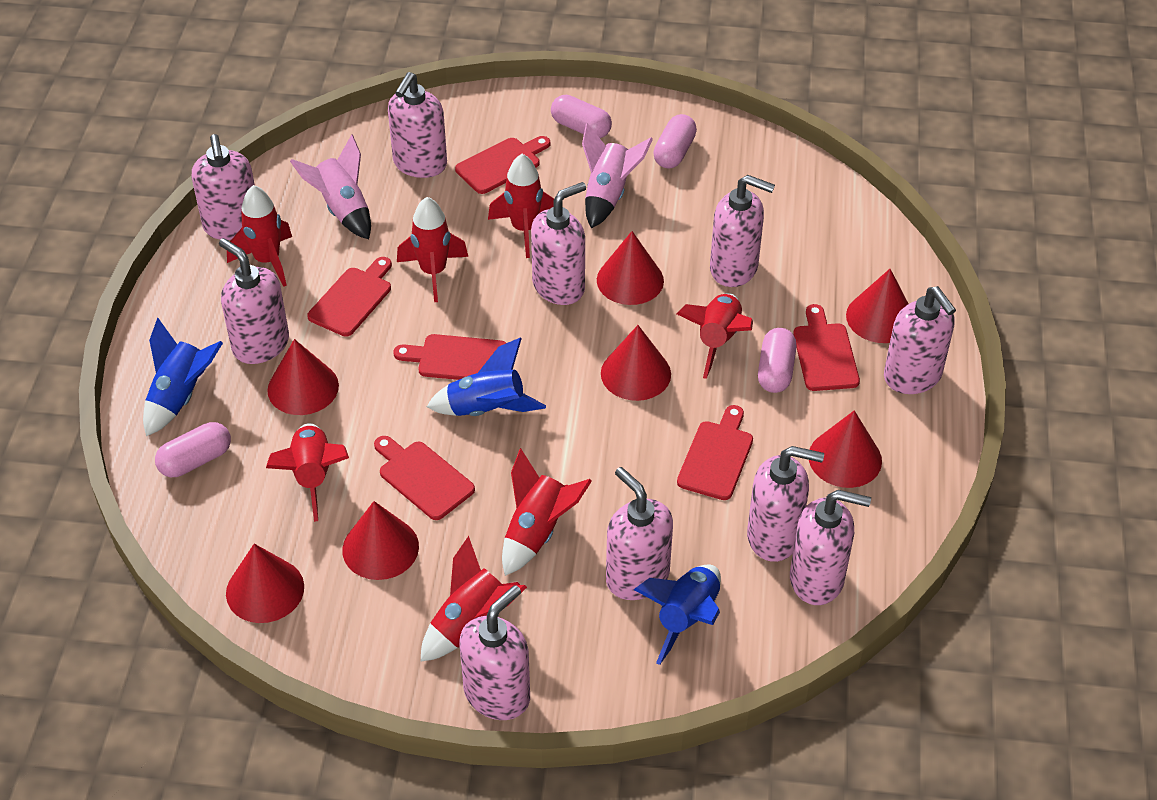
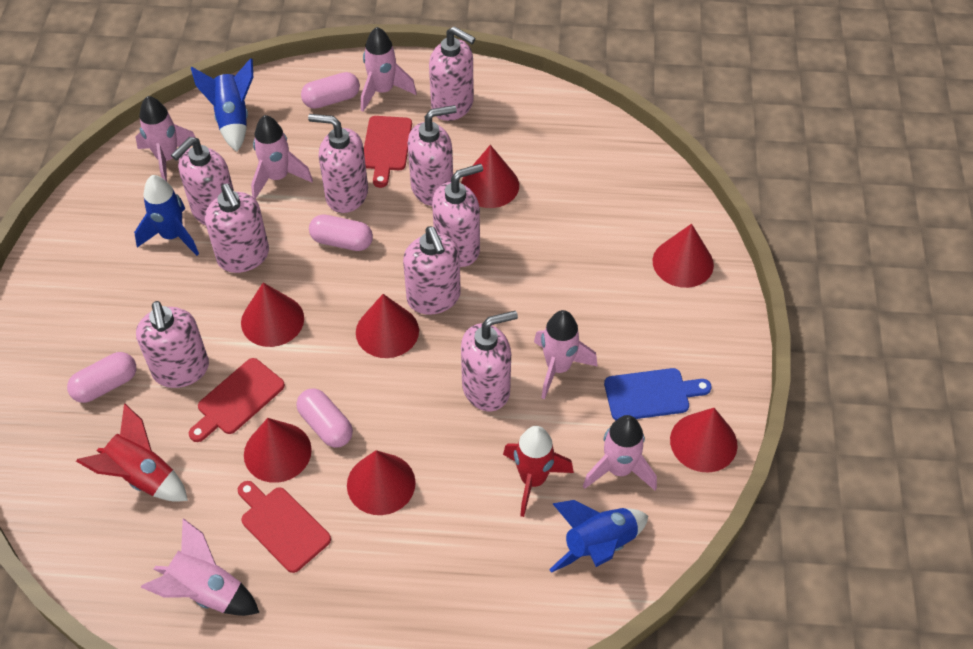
blue cutting board: 0 -> 1
pink rocket: 2 -> 6
pink soap dispenser: 10 -> 9
red cutting board: 6 -> 3
red rocket: 7 -> 2

